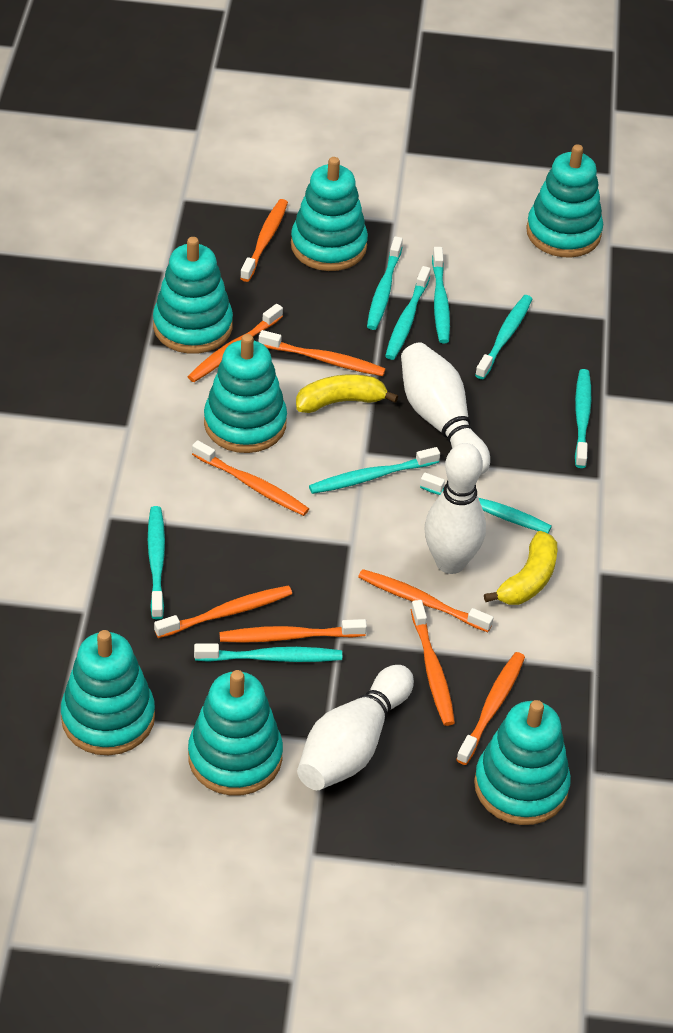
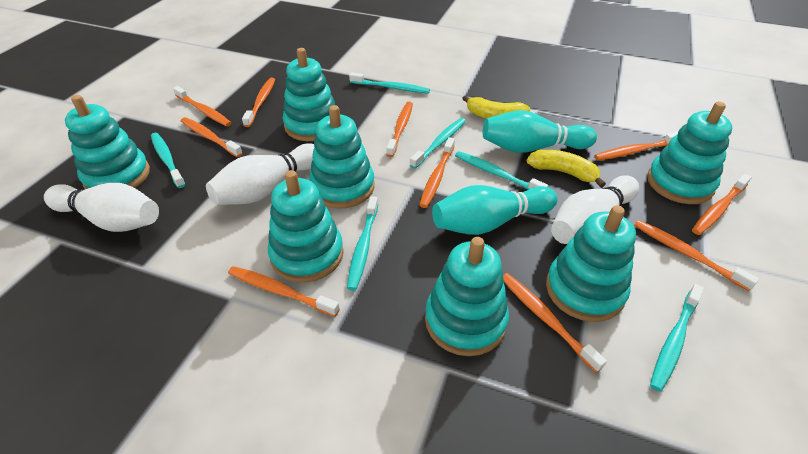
orange toothbrush: 9 -> 10
turquoise bowling pin: 0 -> 2
turquoise toothbrush: 9 -> 6

